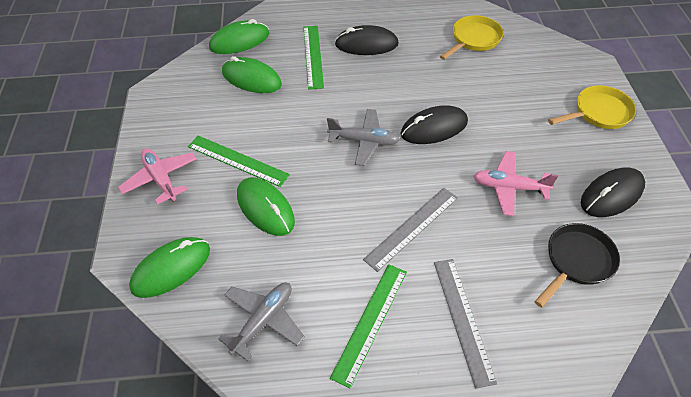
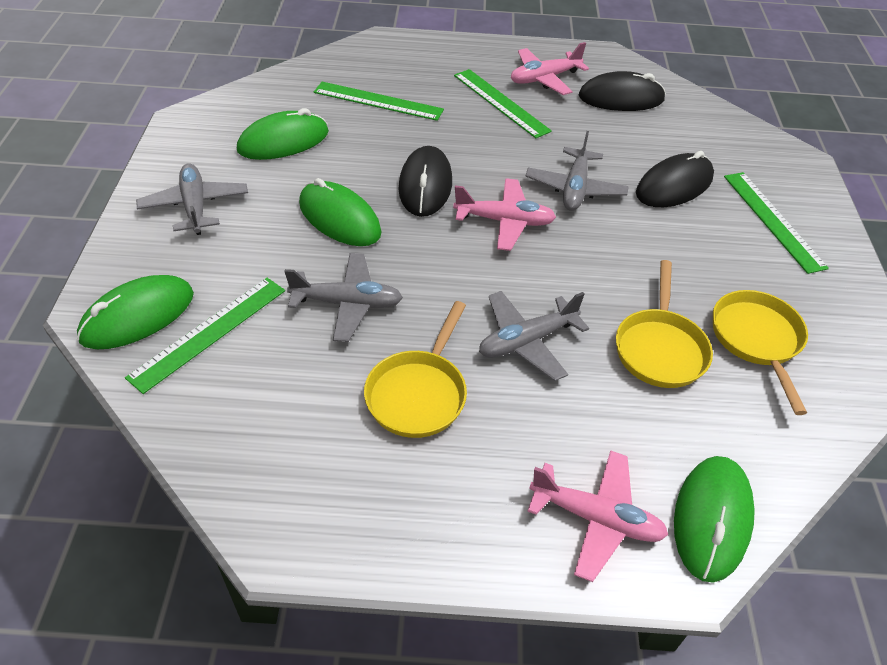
black pan: 1 -> 0
green ruler: 3 -> 4
grey plane: 2 -> 4
grey ruler: 2 -> 0
pink plane: 2 -> 3
yellow pan: 2 -> 3

